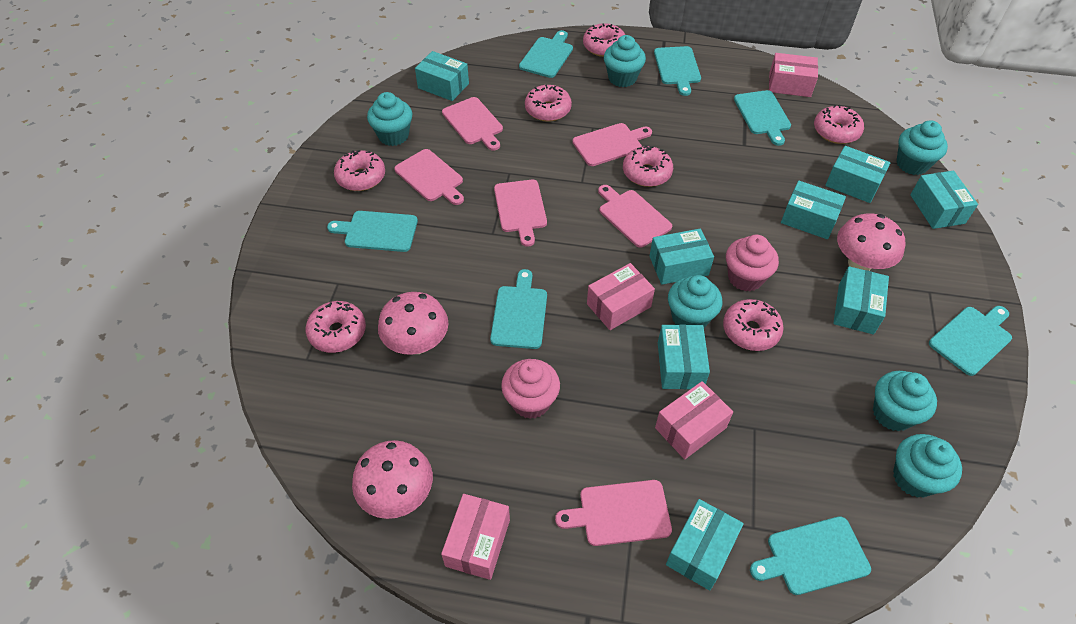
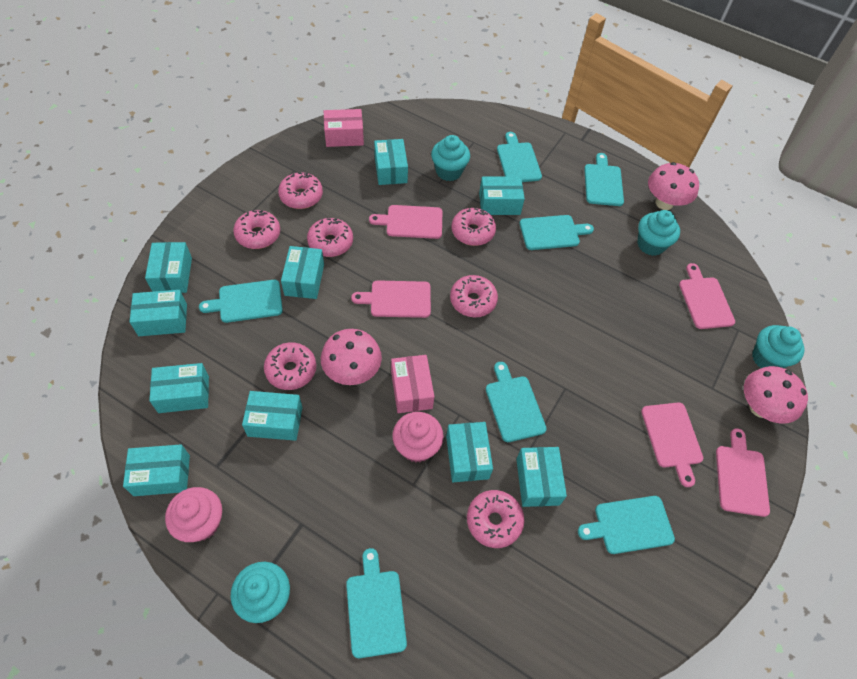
pink box: 4 -> 2
pink cutting board: 6 -> 5
turquoise box: 8 -> 10
turquoise cupcake: 6 -> 4

